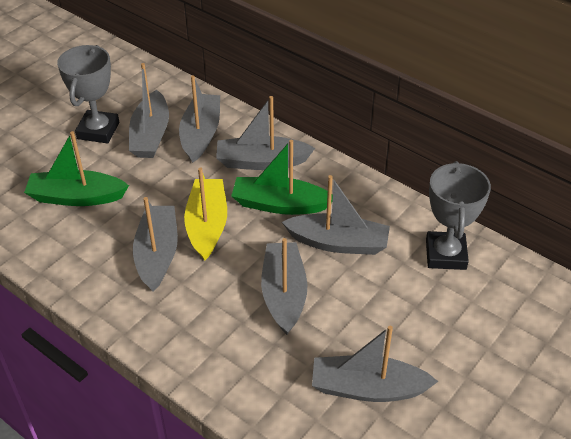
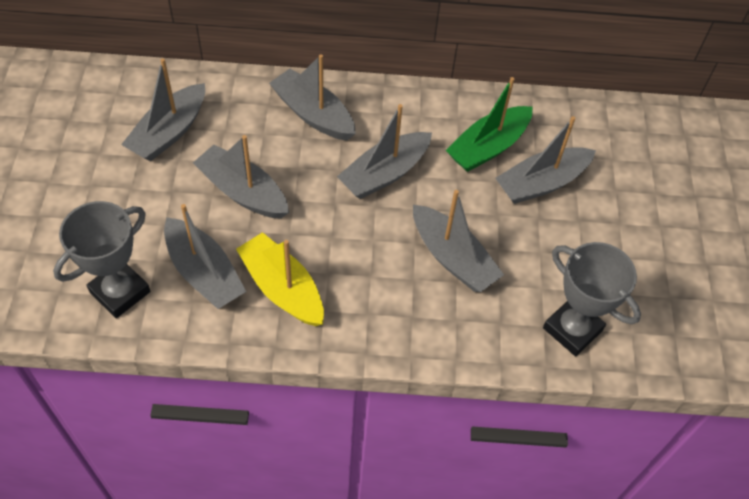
green boat: 2 -> 1

